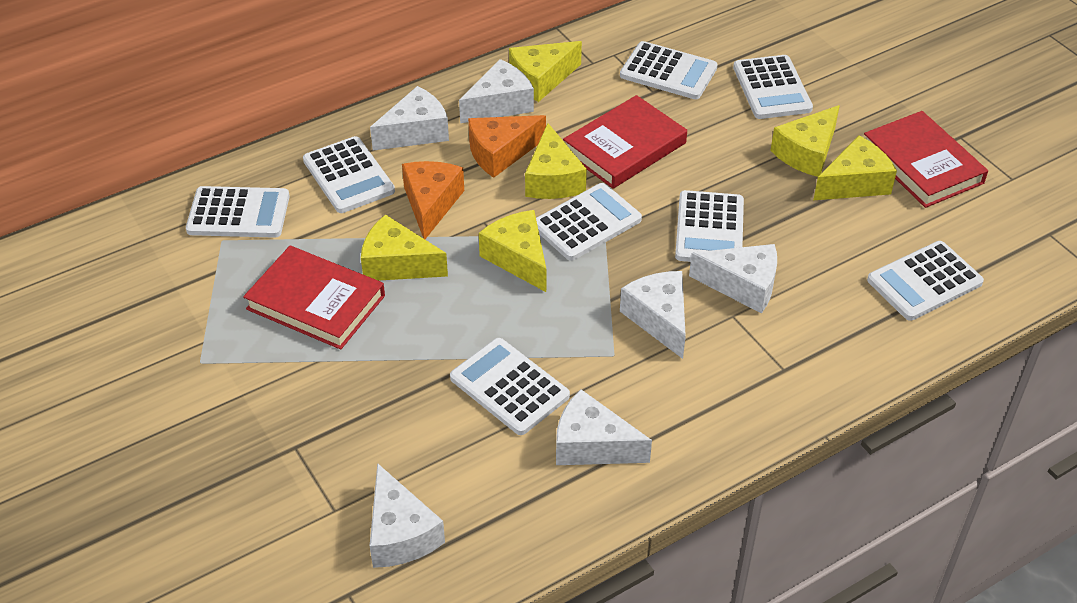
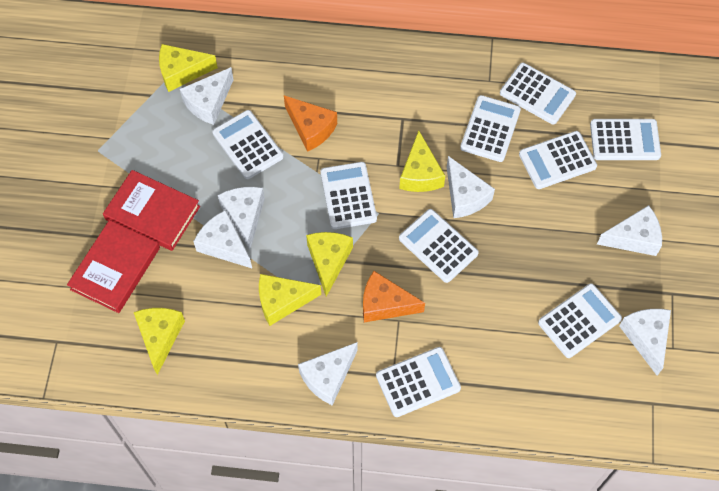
red book: 3 -> 2
white calculator: 8 -> 9
white cheese: 6 -> 7
yellow cheese: 6 -> 5

